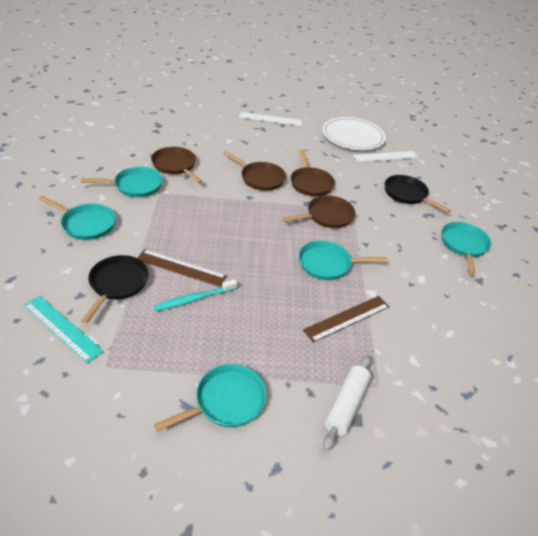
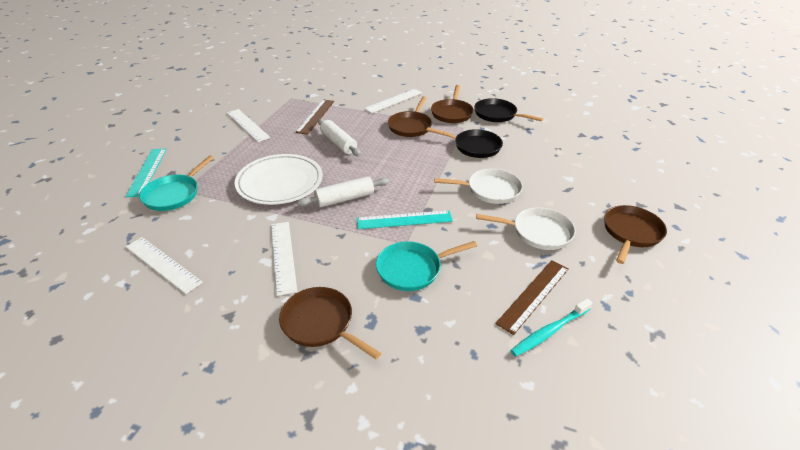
turquoise pan: 5 -> 2
turquoise ruler: 1 -> 2
white pan: 0 -> 2
white rolling pin: 1 -> 2
white ruler: 2 -> 4

